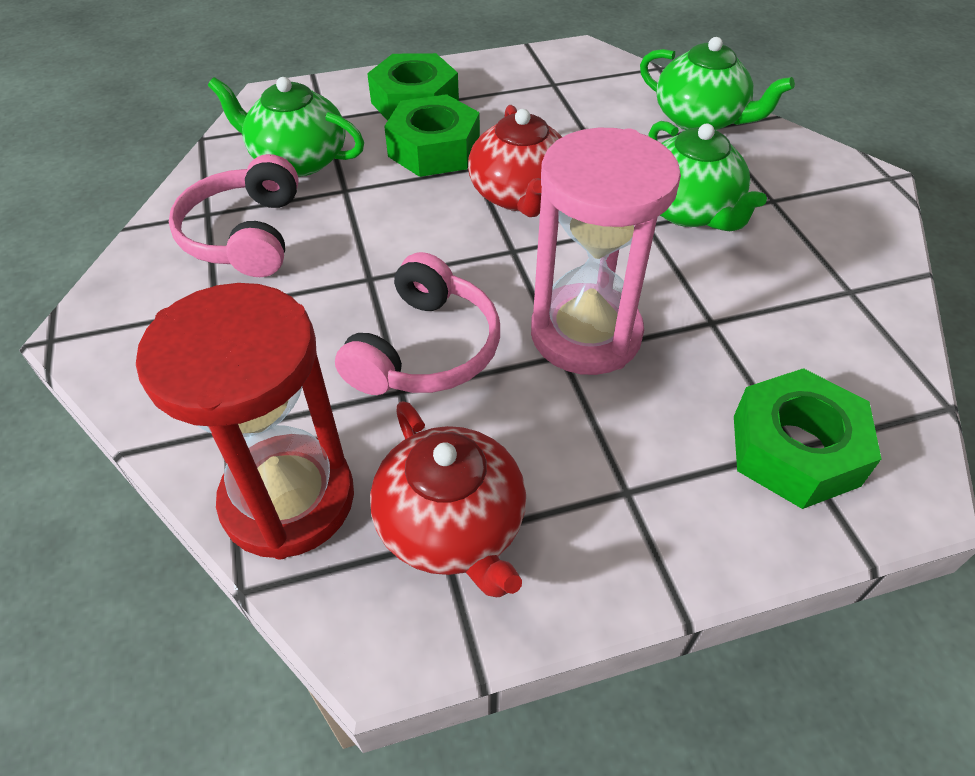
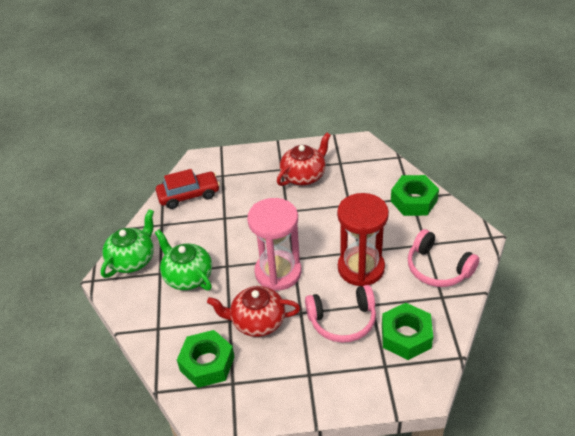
green teapot: 3 -> 2
red car: 0 -> 1

